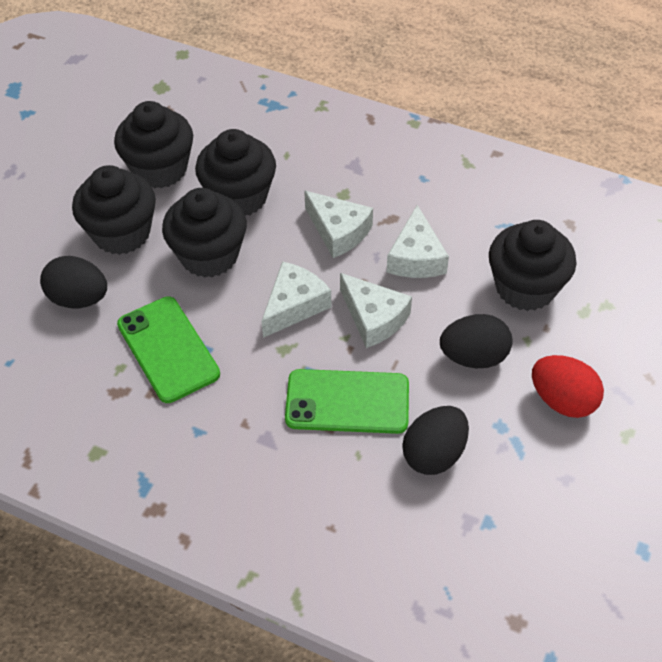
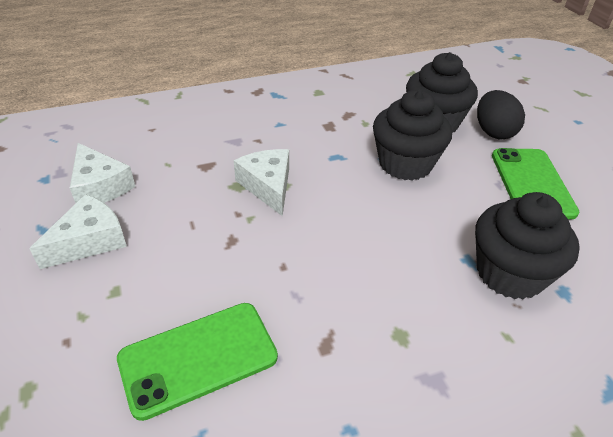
black cupcake: 5 -> 3
black egg: 3 -> 1
red egg: 1 -> 0
white cheese: 4 -> 3

